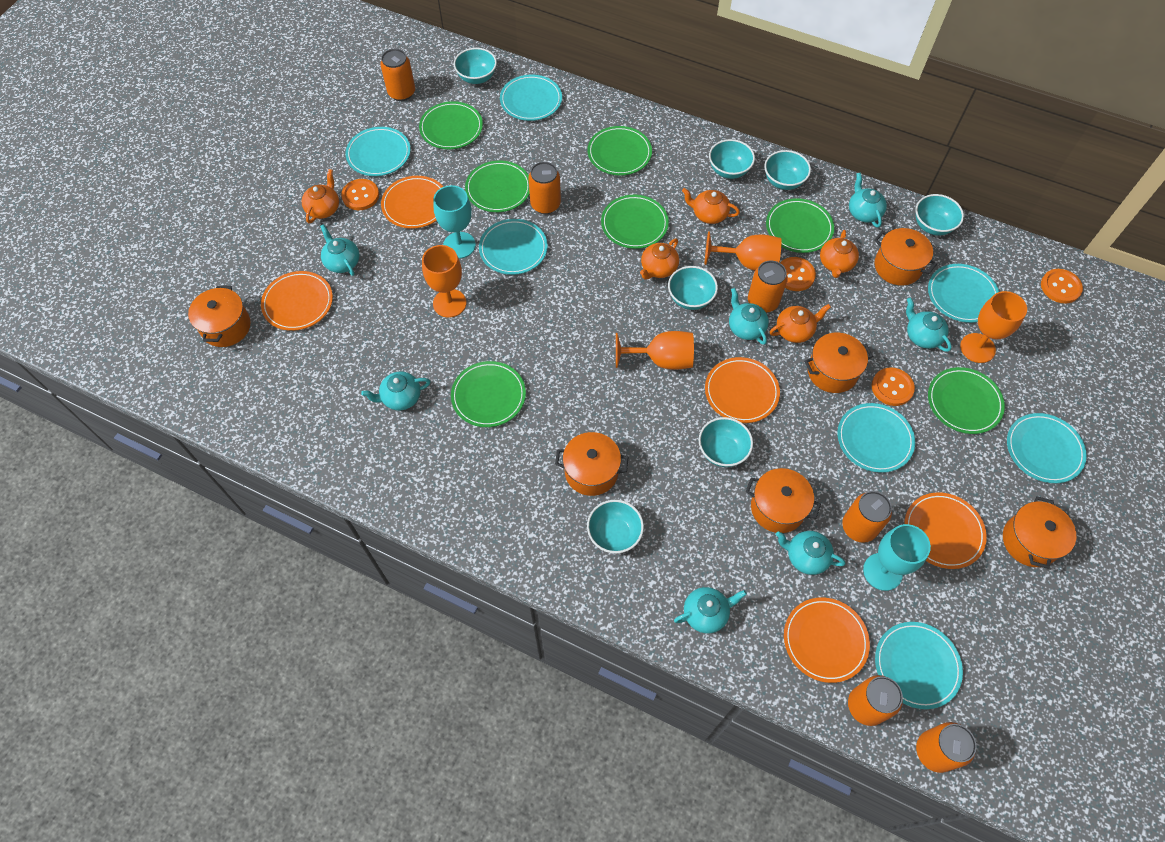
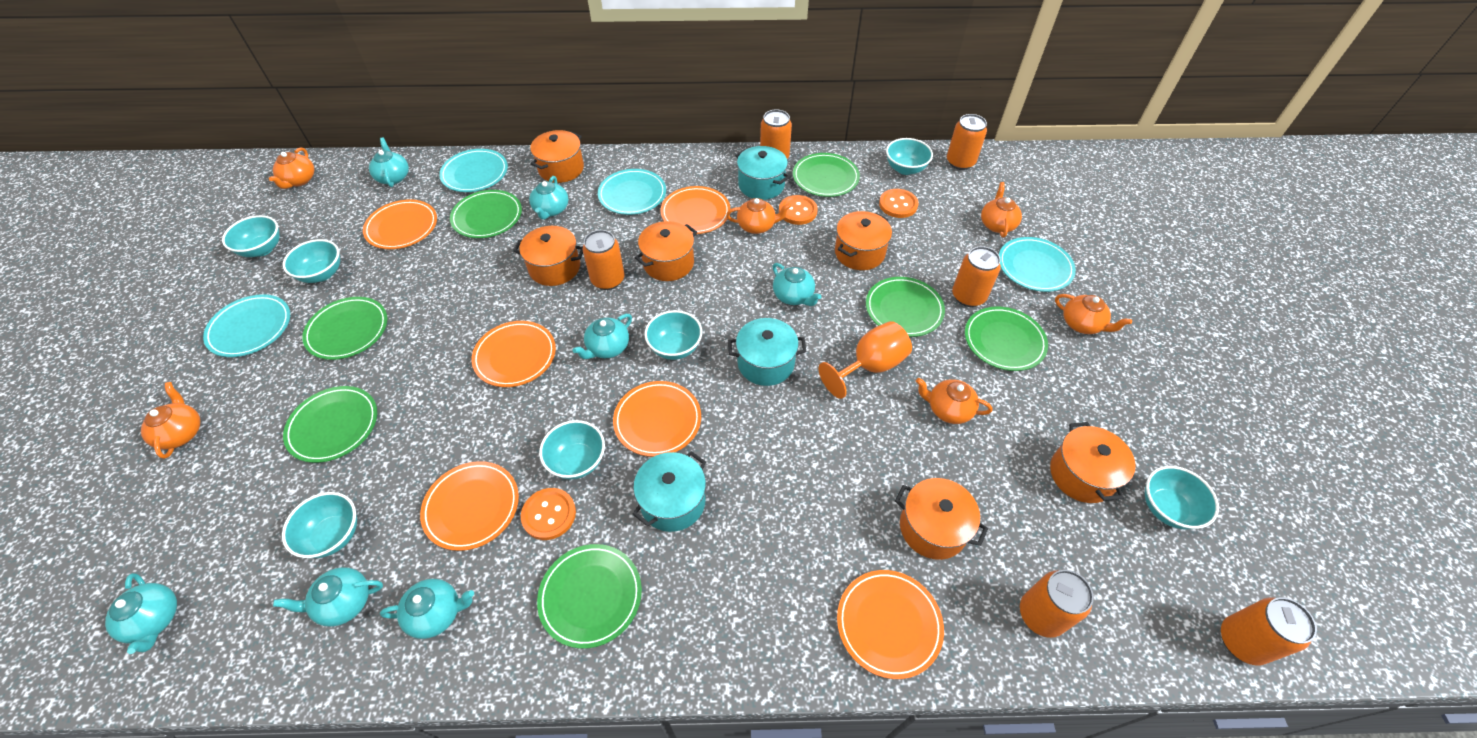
orange button: 4 -> 3
orange goblet: 4 -> 1
orange plate: 5 -> 6
orange teapot: 5 -> 6
turquoise goblet: 2 -> 0
turquoise plate: 7 -> 4
turquoise pot: 0 -> 3

